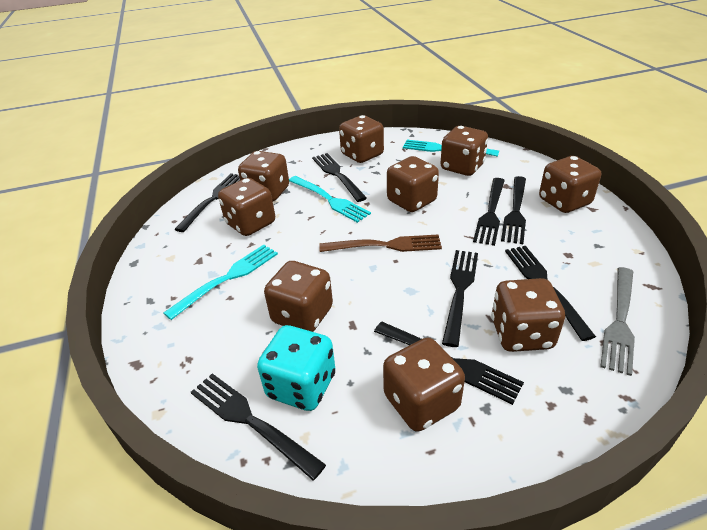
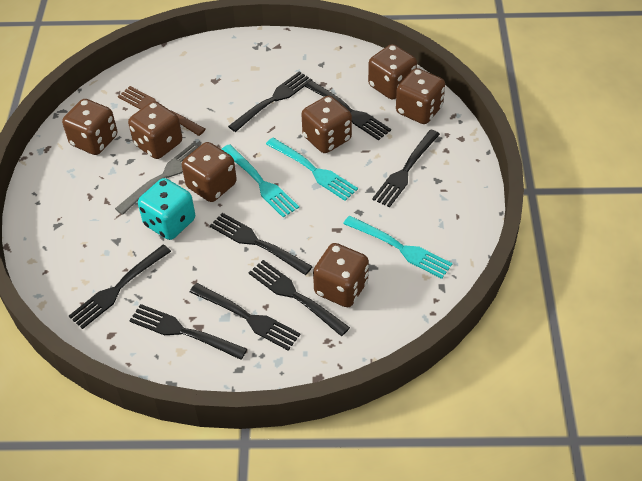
brown dice: 9 -> 7

